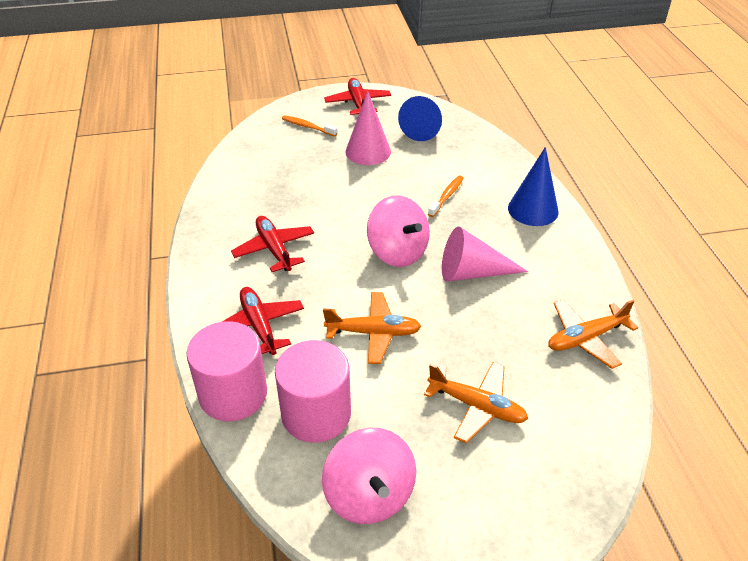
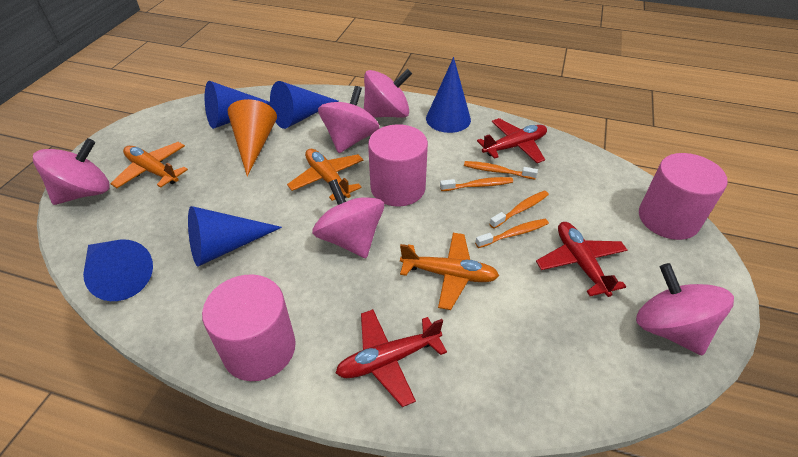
blue cone: 2 -> 5
orange cone: 0 -> 1
orange toothbrush: 2 -> 4
pink cone: 2 -> 0
pink cylinder: 2 -> 3
pink spinning top: 2 -> 5

